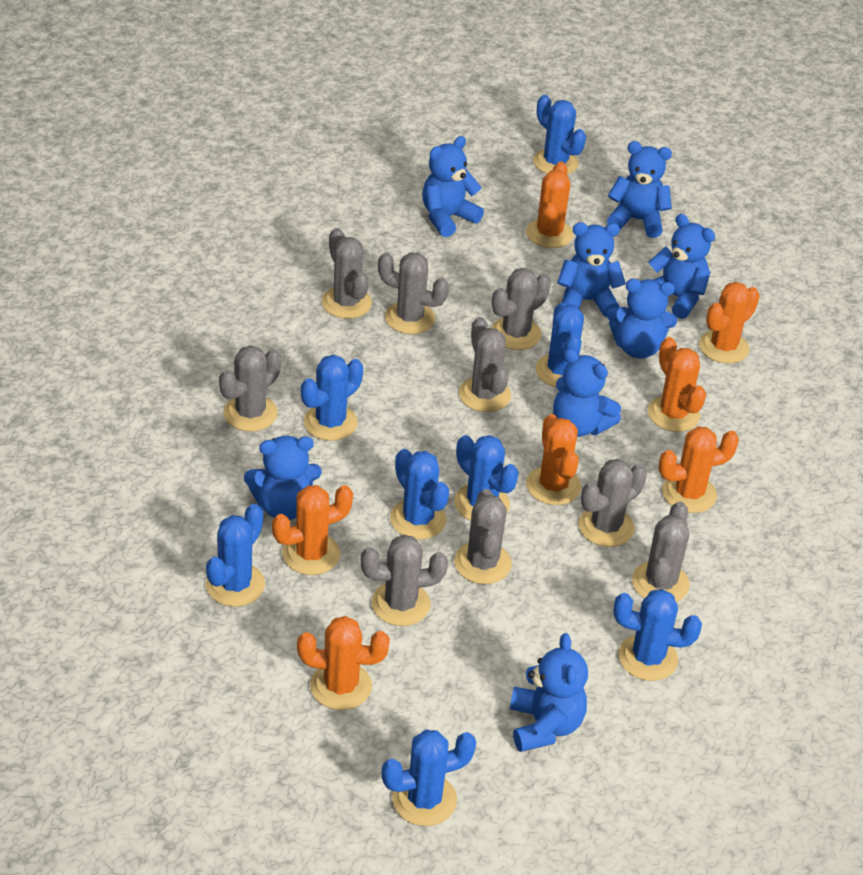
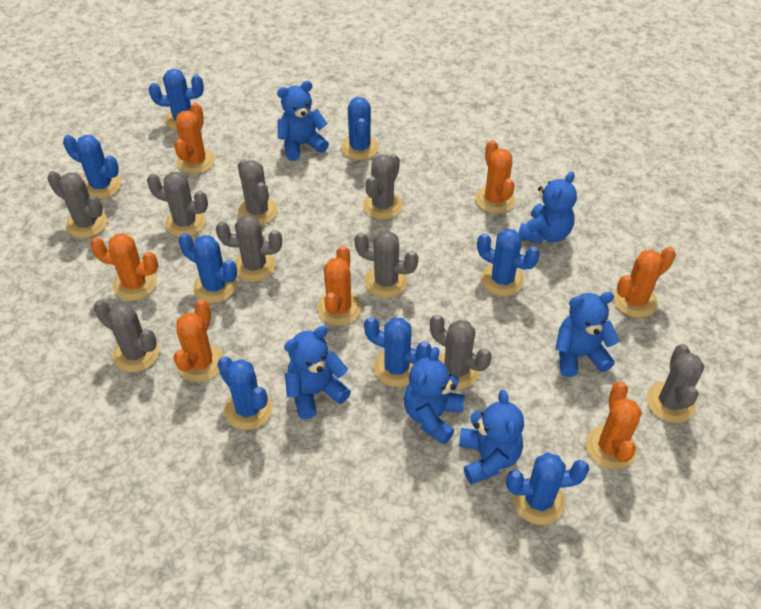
blue teddy bear: 8 -> 6

